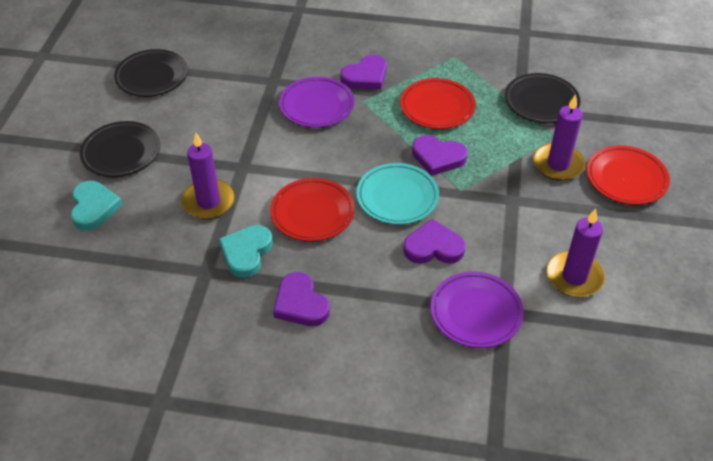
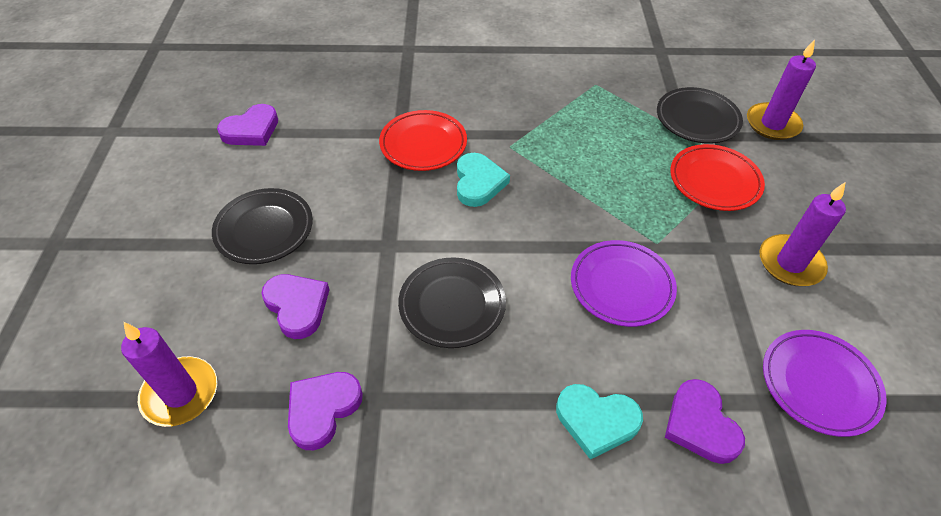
red plate: 3 -> 2
turquoise plate: 1 -> 0

